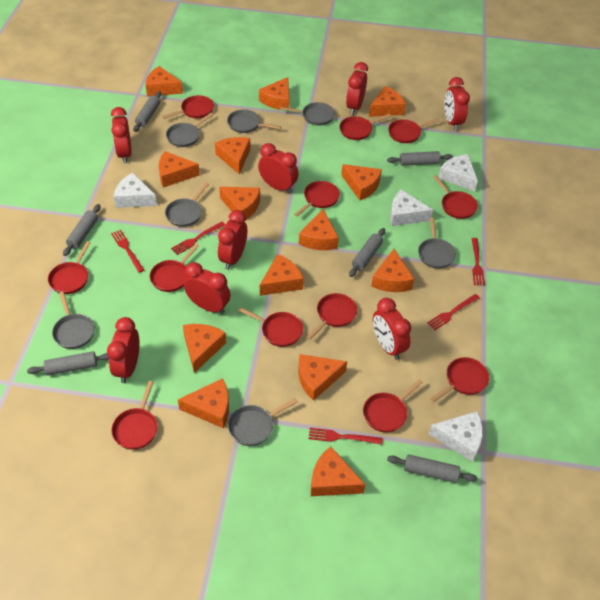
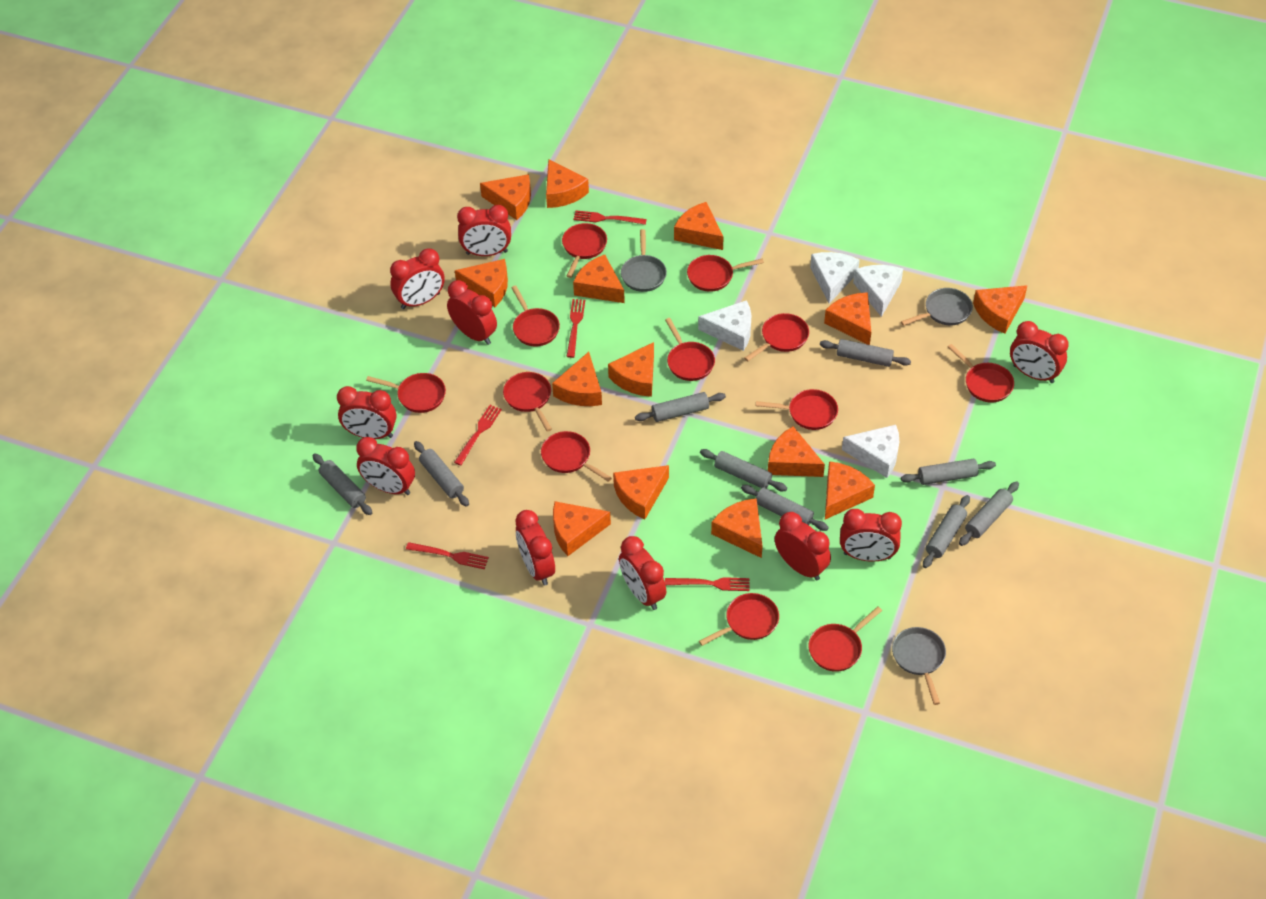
grey pan: 7 -> 3
grey rolling pin: 6 -> 9
red clock: 8 -> 10

